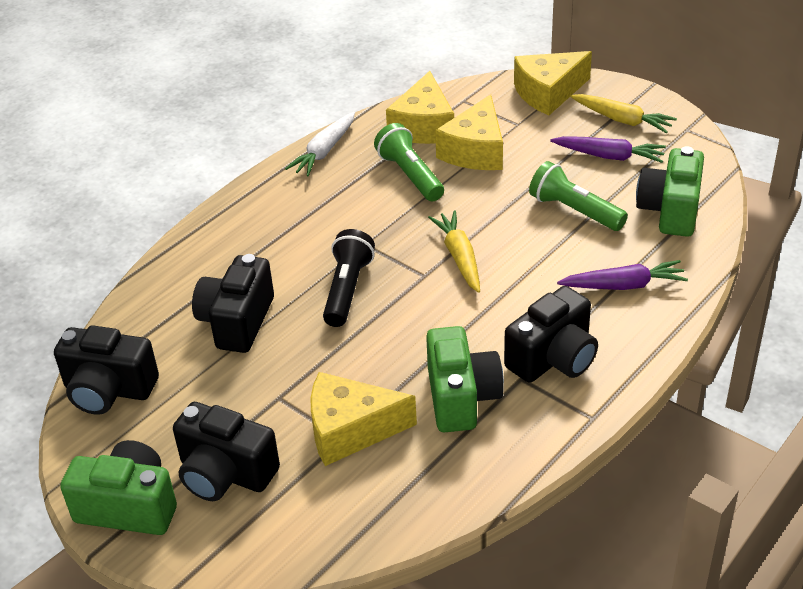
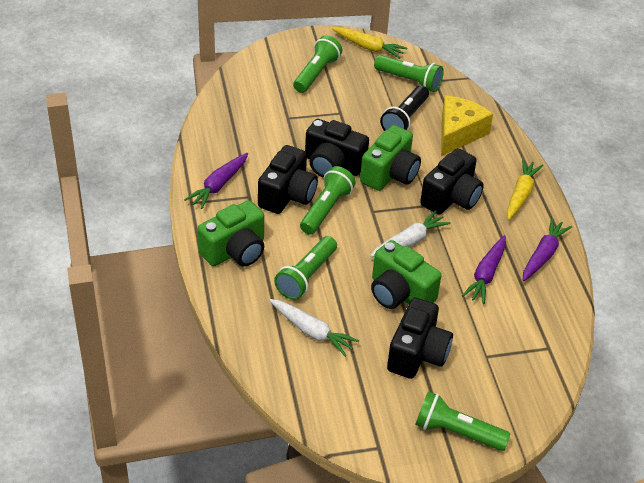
green flashlight: 2 -> 5
purple carrot: 2 -> 3
white carrot: 1 -> 2
yellow cheese: 4 -> 1

